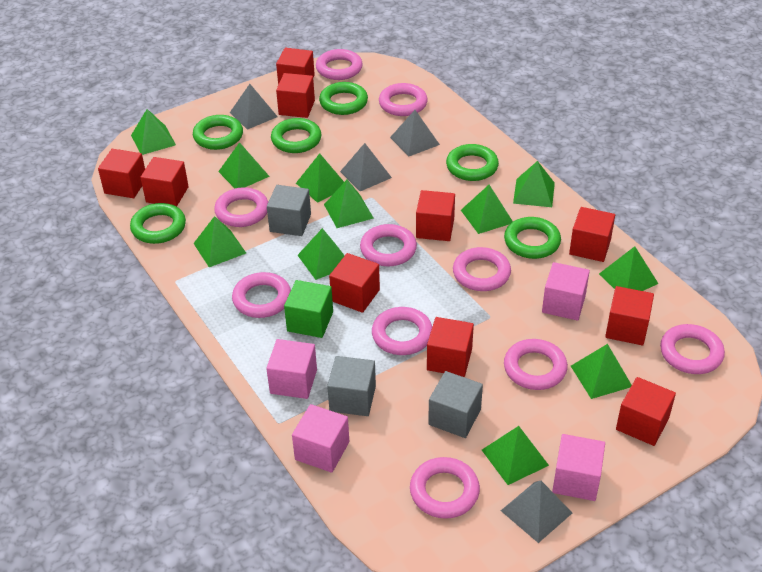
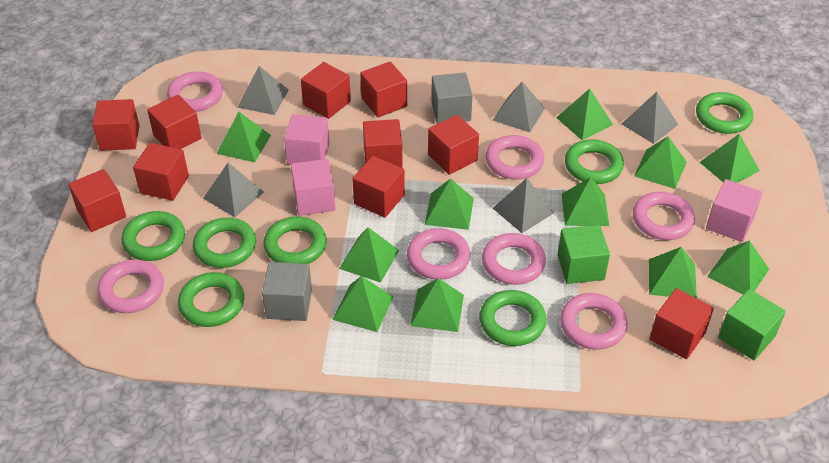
green cube: 1 -> 2
green ring: 6 -> 7
grey cube: 3 -> 2
grey pyramid: 4 -> 5
pink cube: 4 -> 3
pink ring: 10 -> 7

